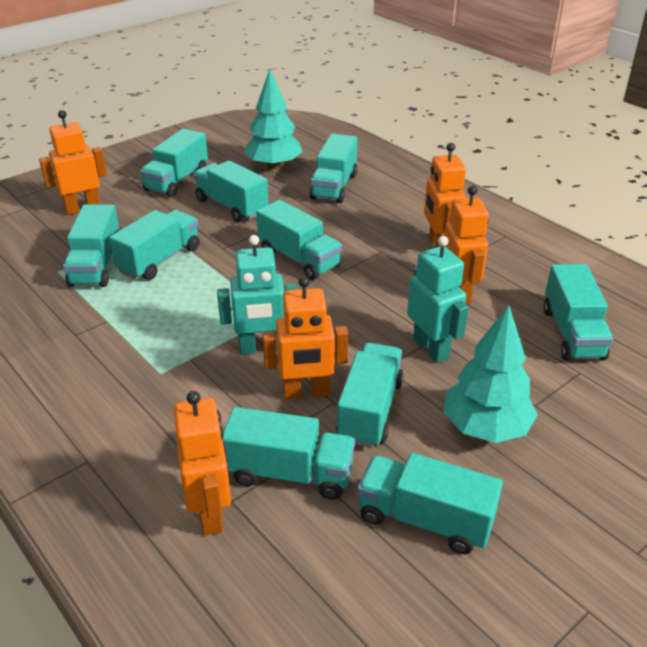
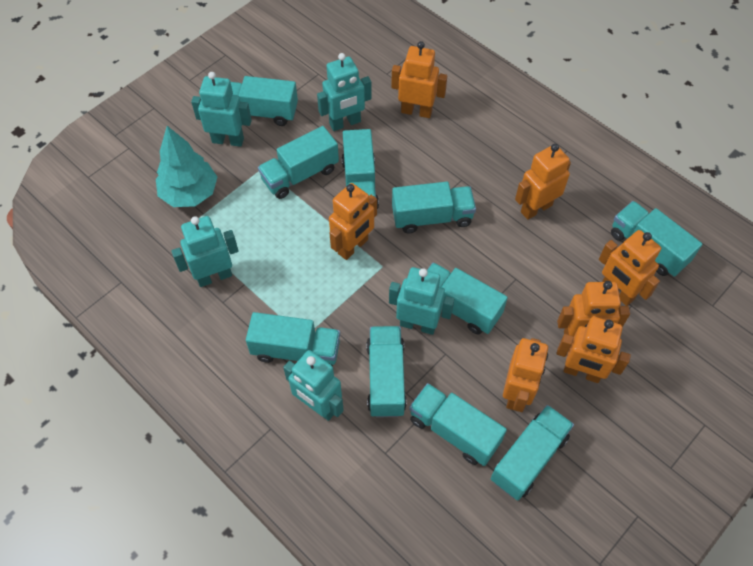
orange robot: 5 -> 7
turquoise robot: 2 -> 5
turquoise tree: 2 -> 1

